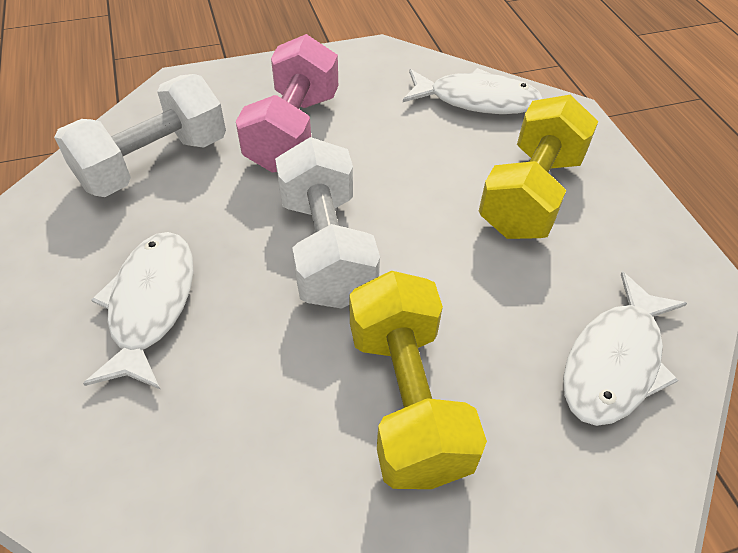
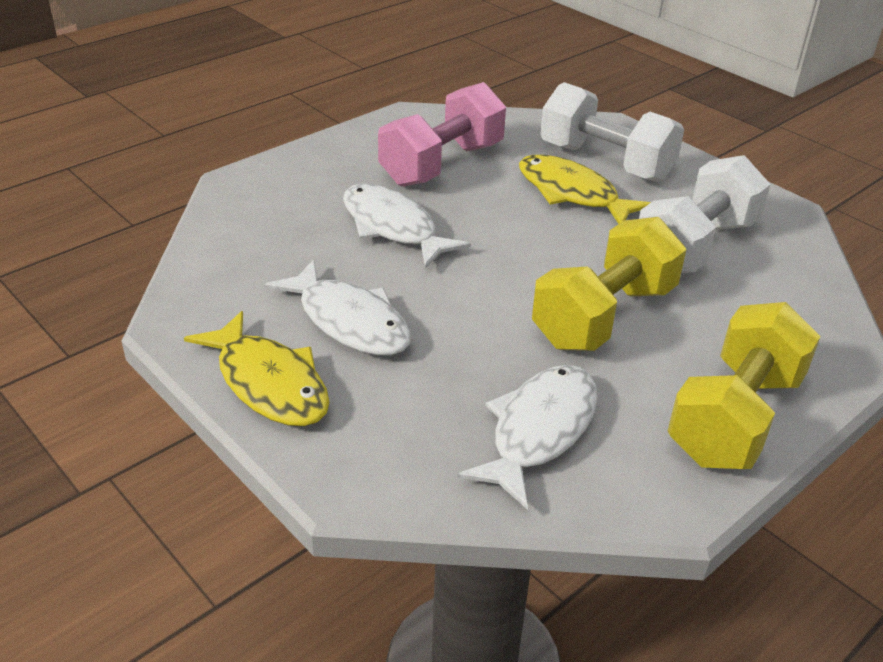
yellow fish: 0 -> 2

